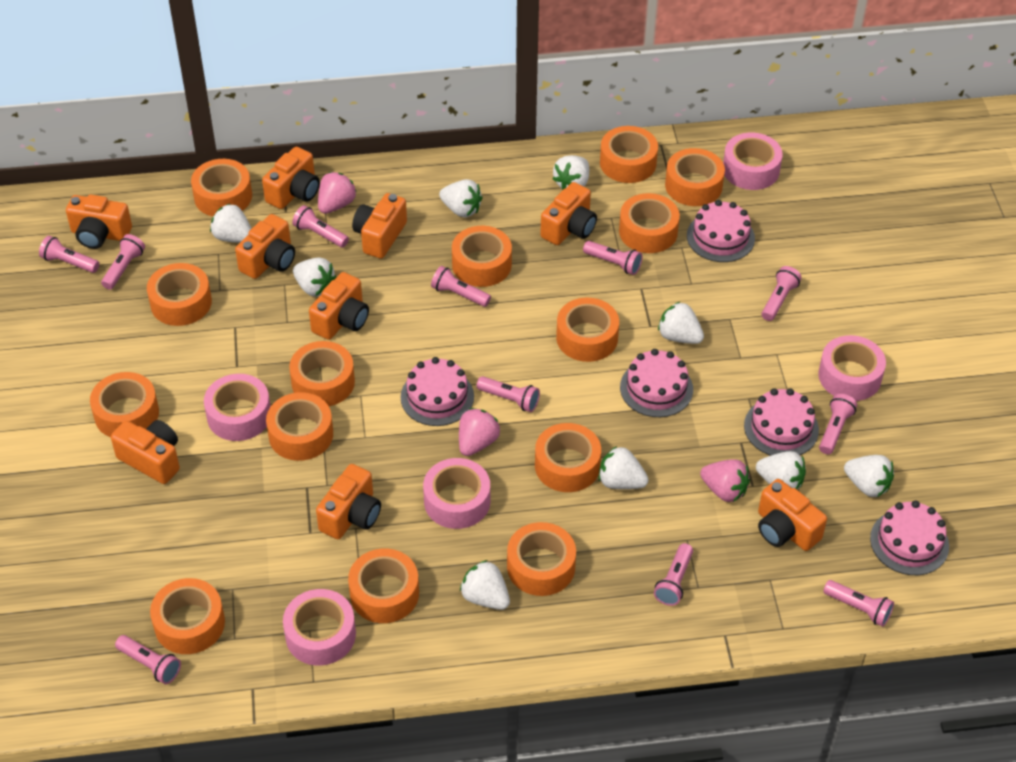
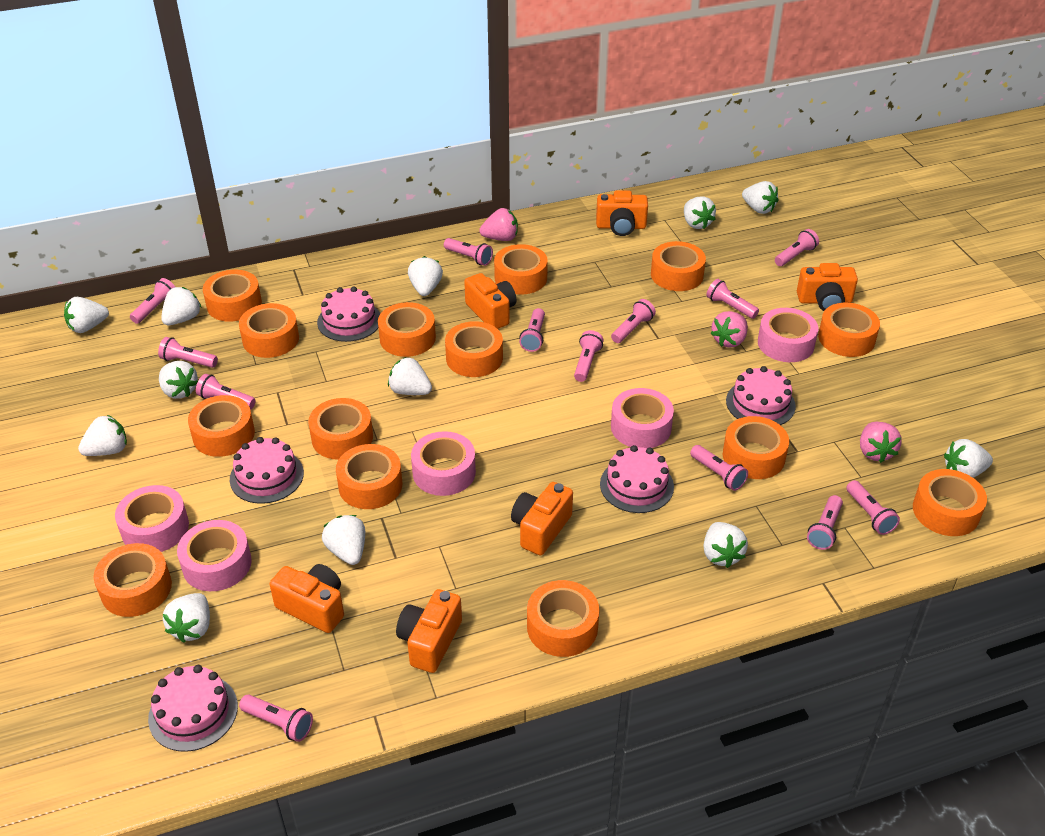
orange camera: 9 -> 6
pink flashlight: 11 -> 13
white strawberry: 9 -> 12

